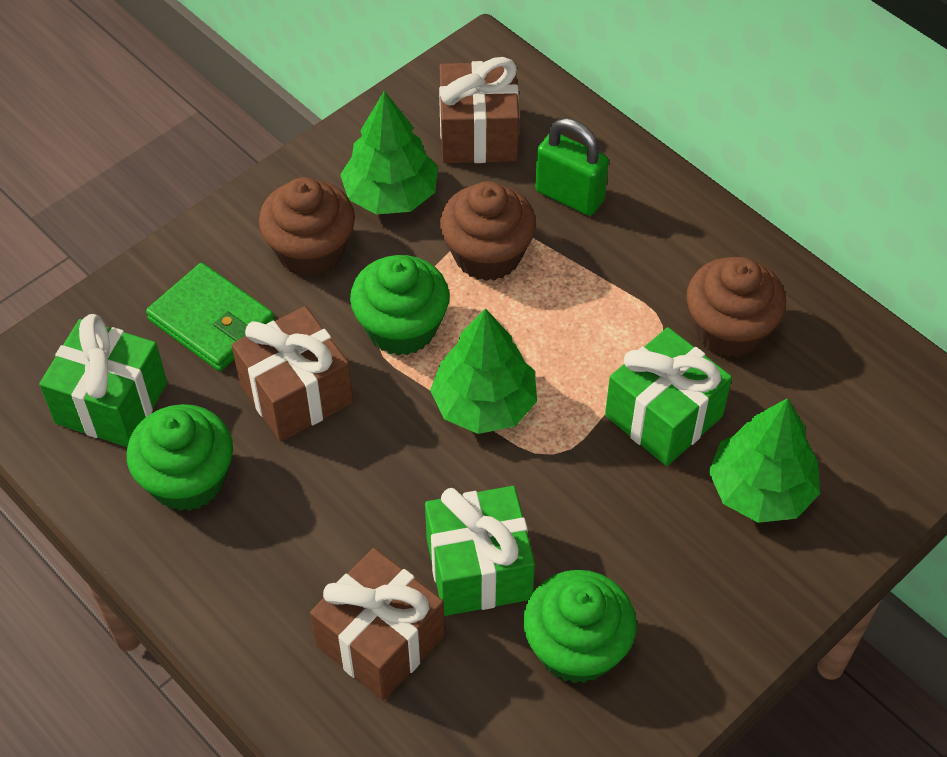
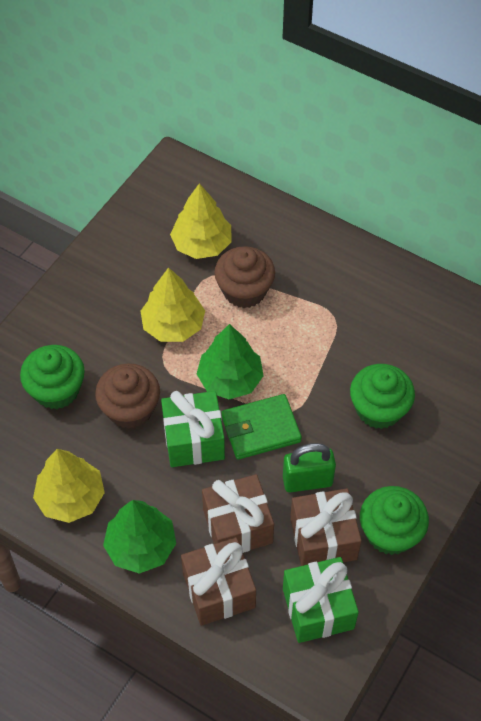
brown cupcake: 3 -> 2
green gift: 3 -> 2
green tree: 3 -> 2
yellow tree: 0 -> 3

